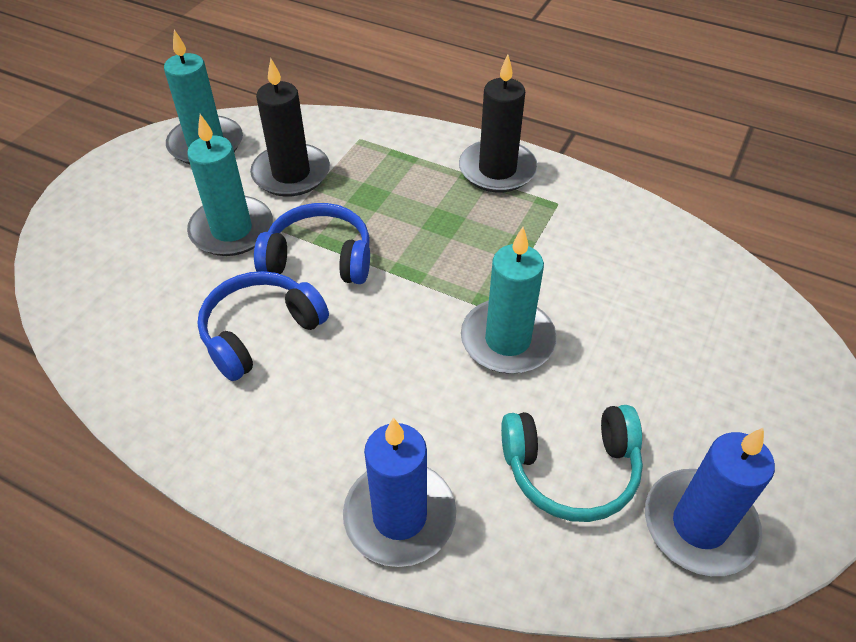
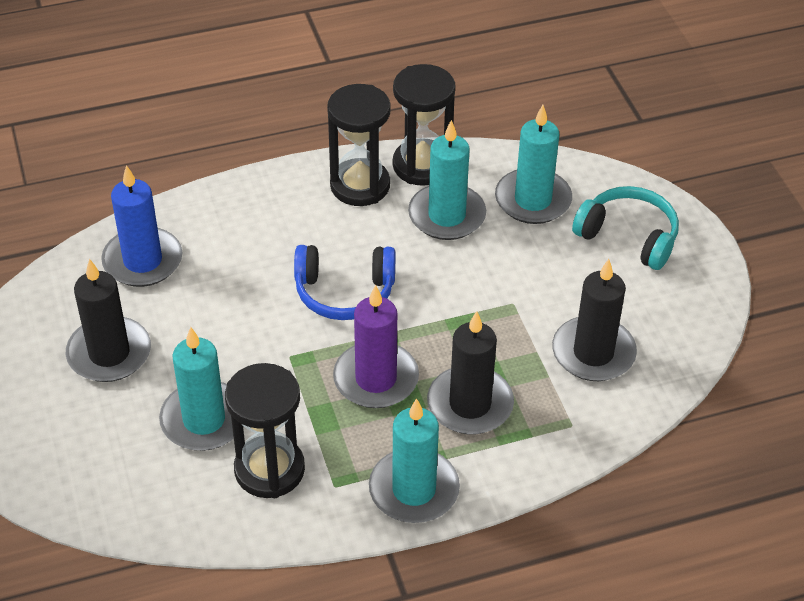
black candle: 2 -> 3
black hourglass: 0 -> 3
blue candle: 2 -> 1
blue headphones: 2 -> 1
purple candle: 0 -> 1
turquoise candle: 3 -> 4

